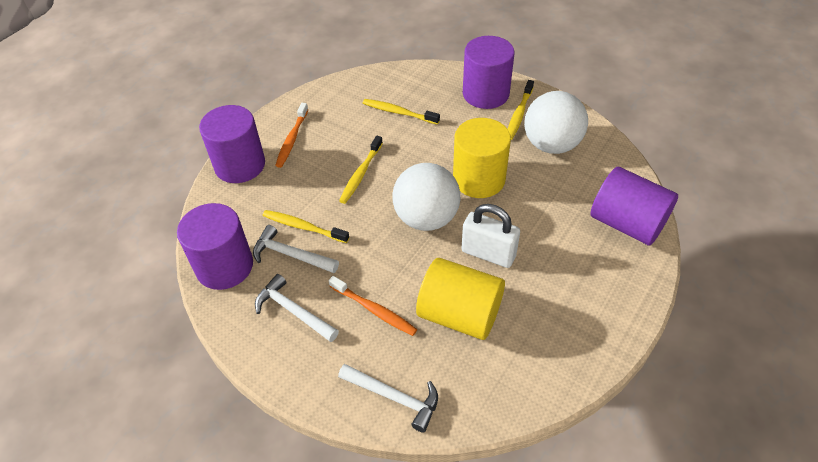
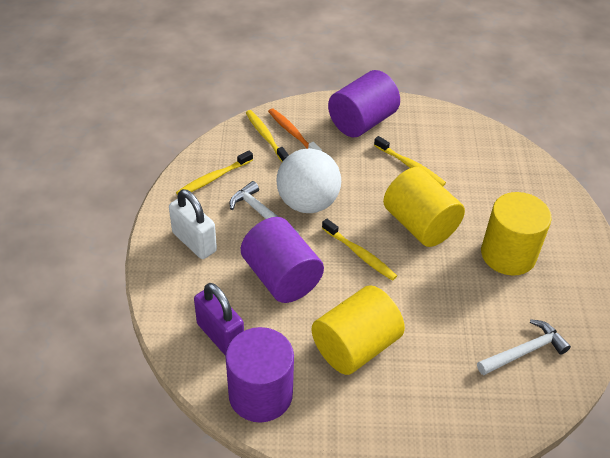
orange toothbrush: 2 -> 1
purple cylinder: 4 -> 3
purple padlock: 0 -> 1
white ball: 2 -> 1
white hammer: 3 -> 2
yellow cylinder: 2 -> 3

